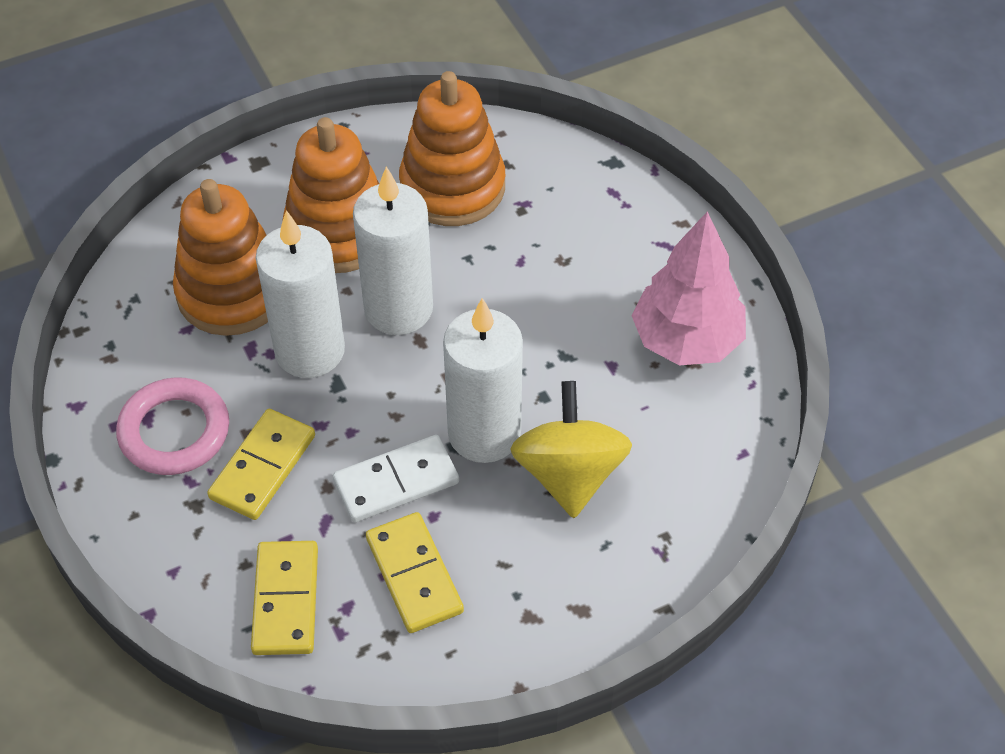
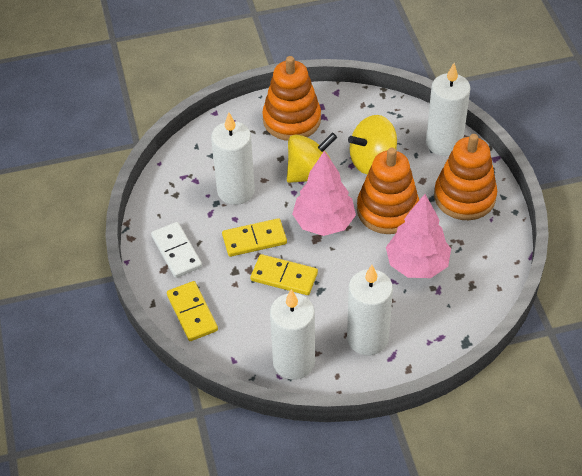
pink ring: 1 -> 0
pink tree: 1 -> 2
white candle: 3 -> 4
yellow spinning top: 1 -> 2

